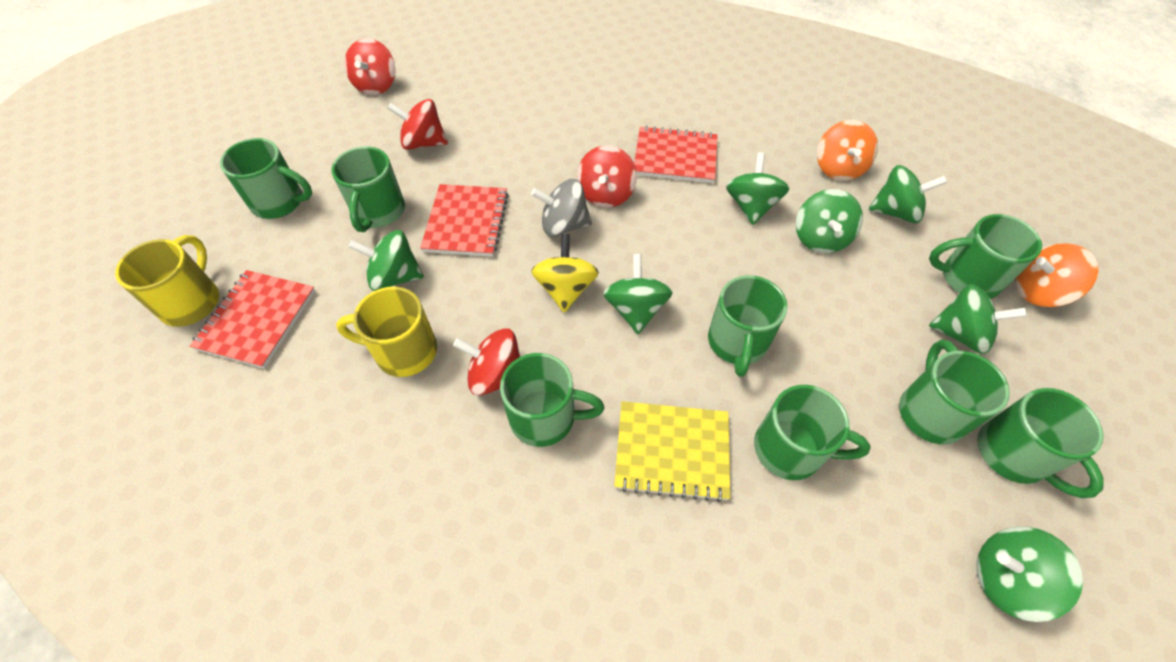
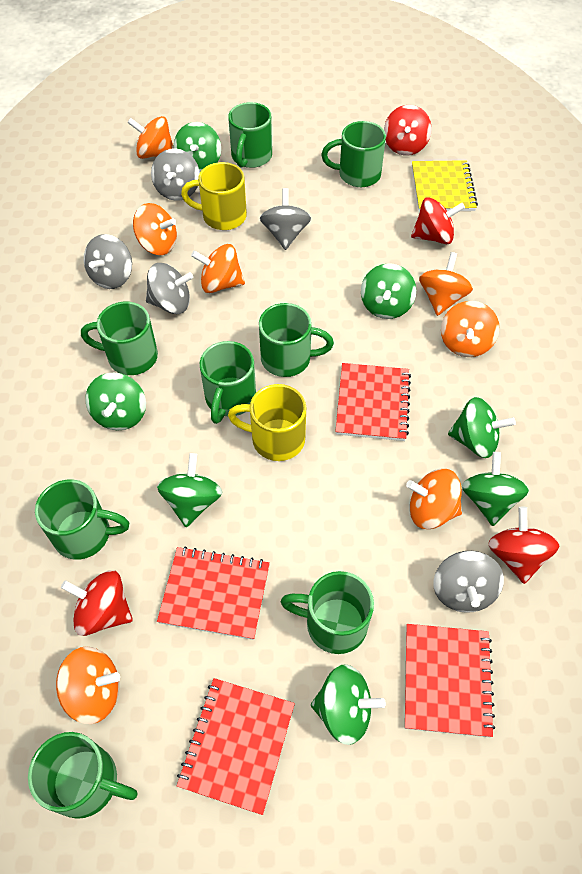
grey spinning top: 1 -> 5
orange spinning top: 2 -> 7
red notebook: 3 -> 4
yellow spinning top: 1 -> 0

